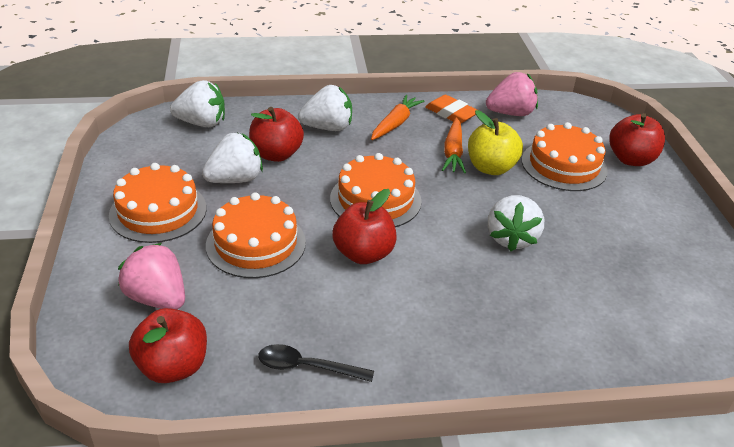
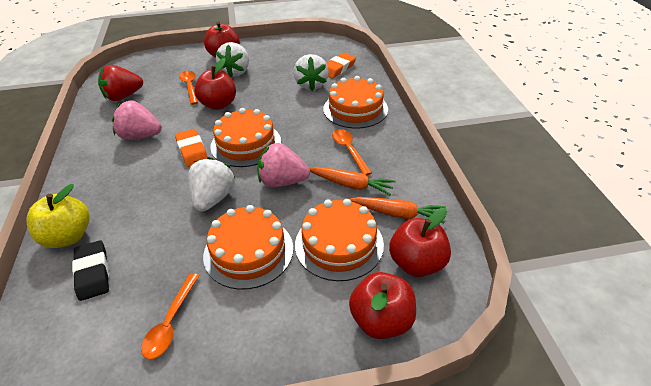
black eraser: 0 -> 1
black spoon: 1 -> 0
orange eraser: 1 -> 2
orange spoon: 0 -> 3
red strawberry: 0 -> 1
white strawberry: 4 -> 3

